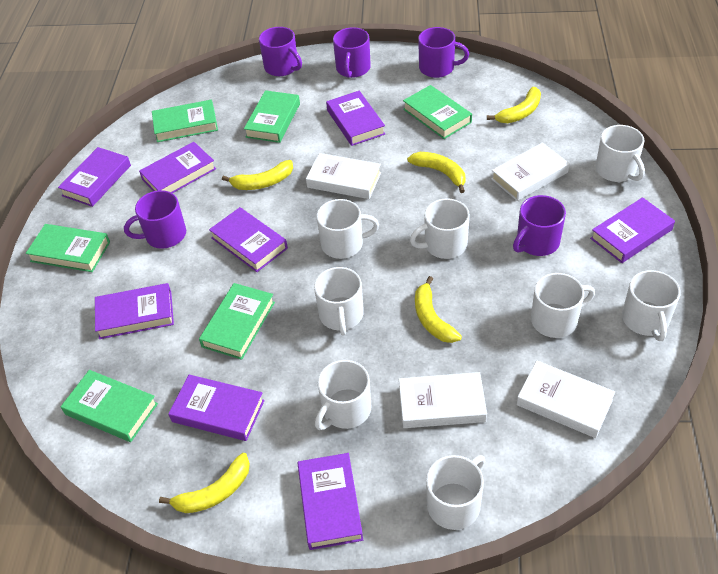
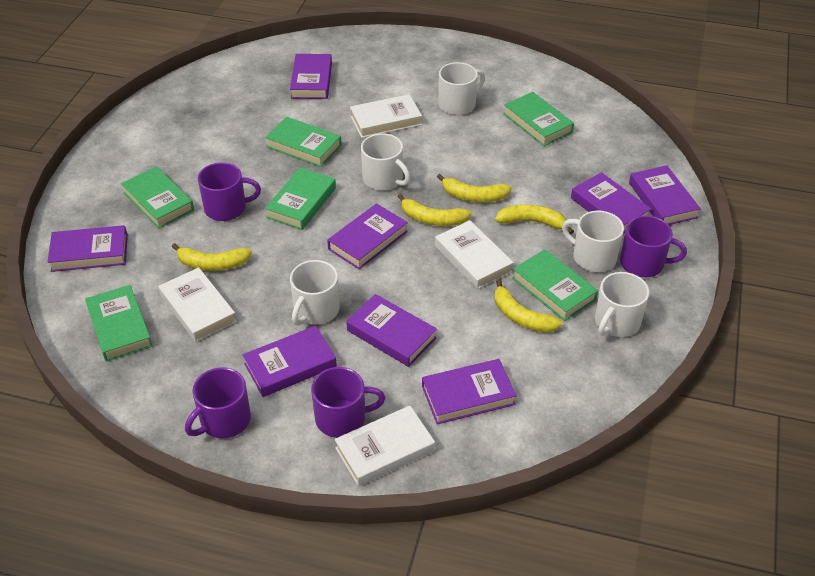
purple mug: 5 -> 4
white mug: 8 -> 5

